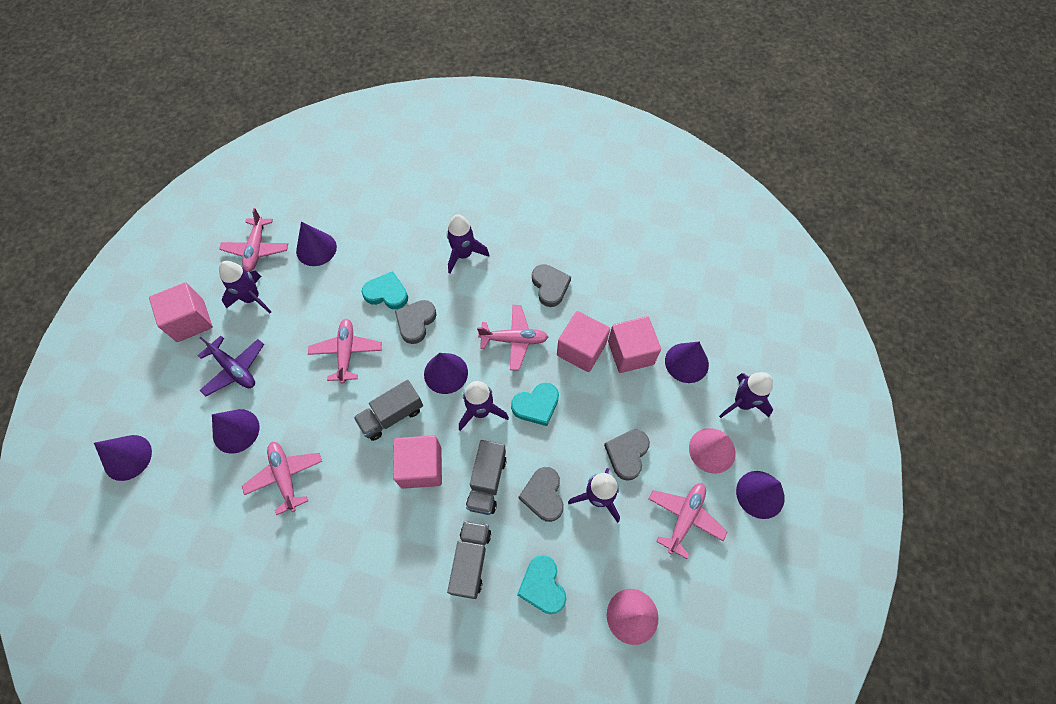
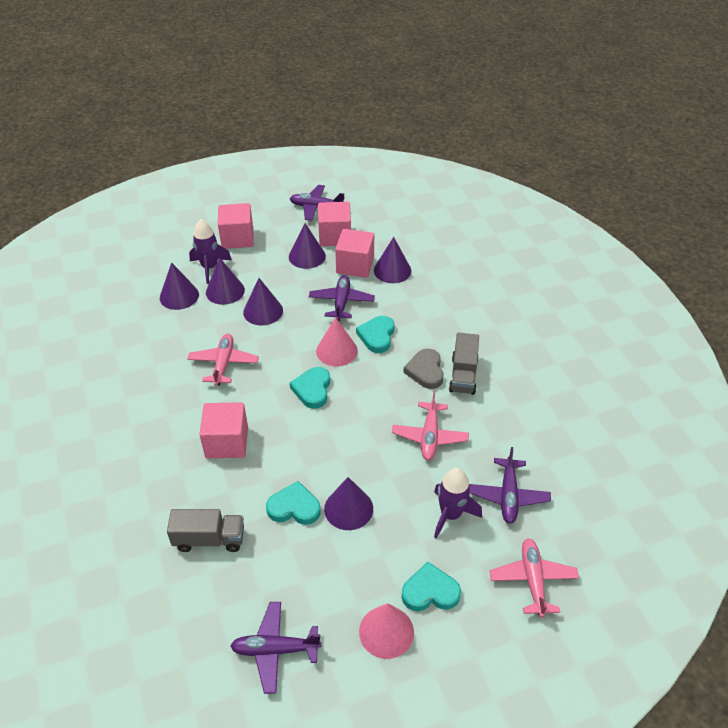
grey heart: 4 -> 1
grey truck: 3 -> 2
pink plane: 5 -> 3
purple plane: 1 -> 4
purple rocket: 5 -> 2
turquoise heart: 3 -> 4

